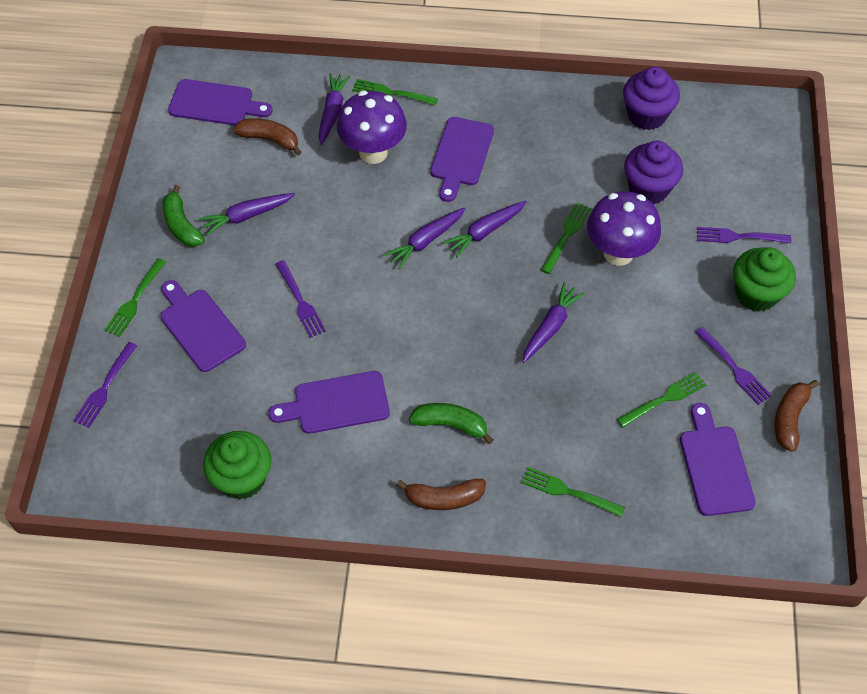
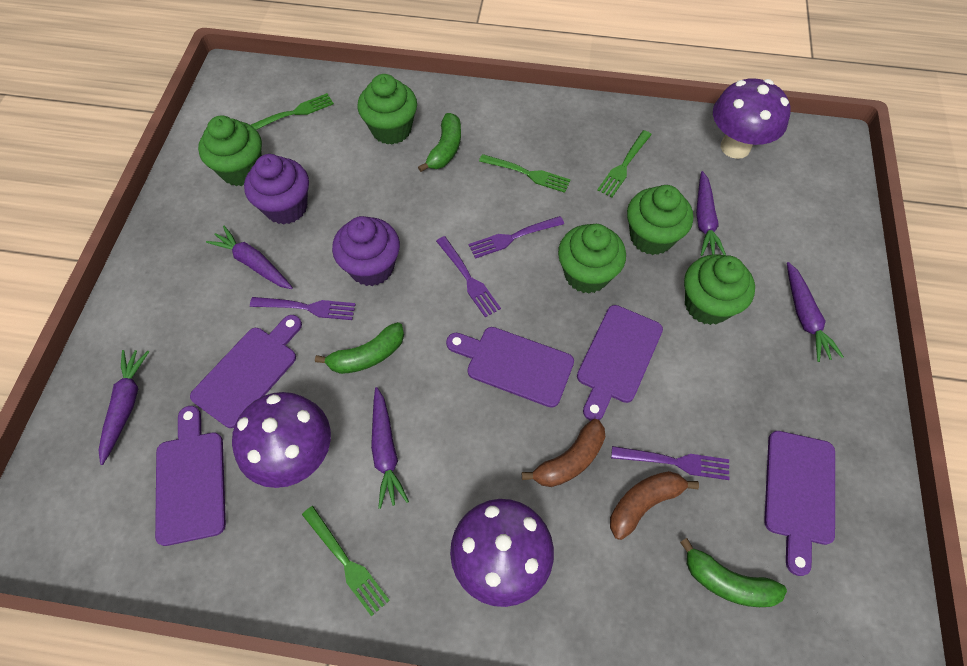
brown banana: 3 -> 2
green banana: 2 -> 3
green cupcake: 2 -> 5
green fork: 5 -> 4
purple mushroom: 2 -> 3

